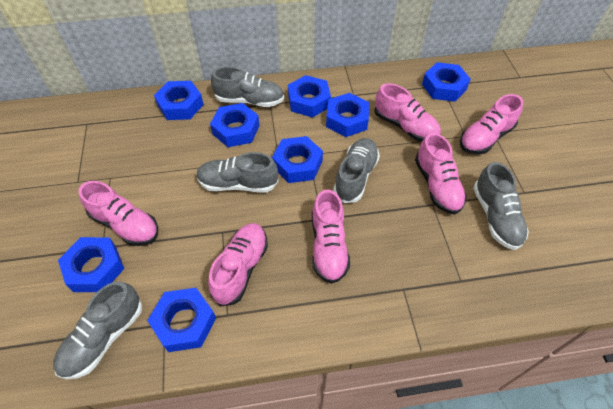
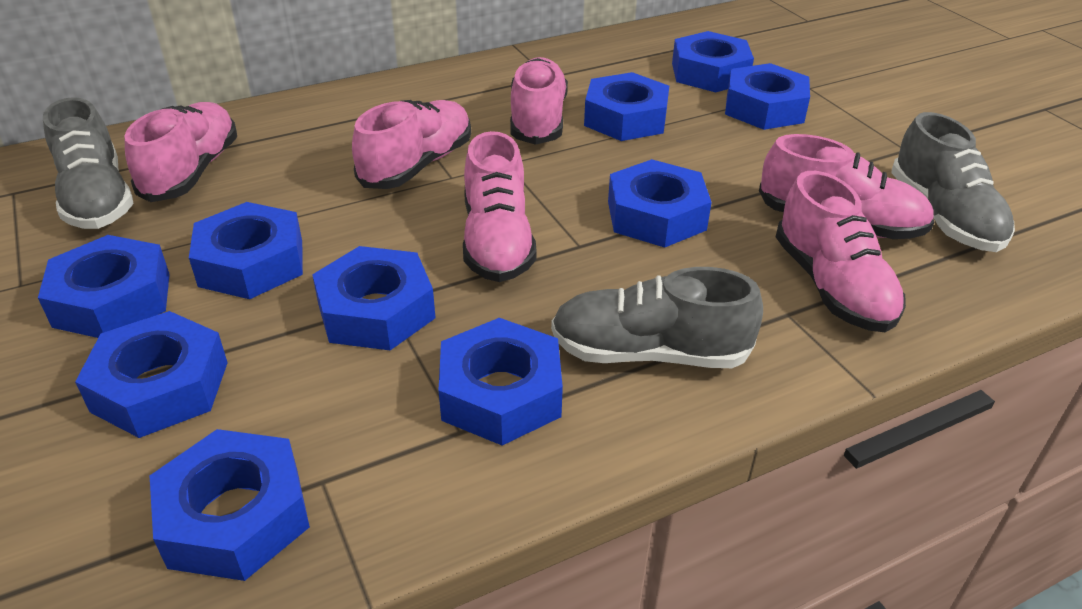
blue nut: 8 -> 10
grey shoe: 5 -> 3

